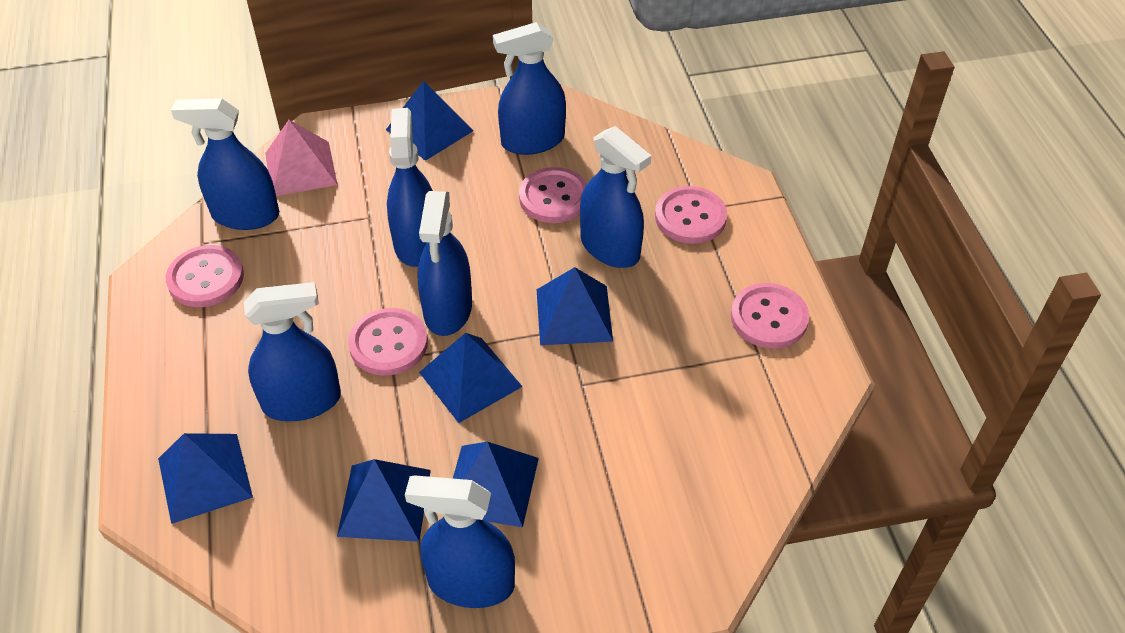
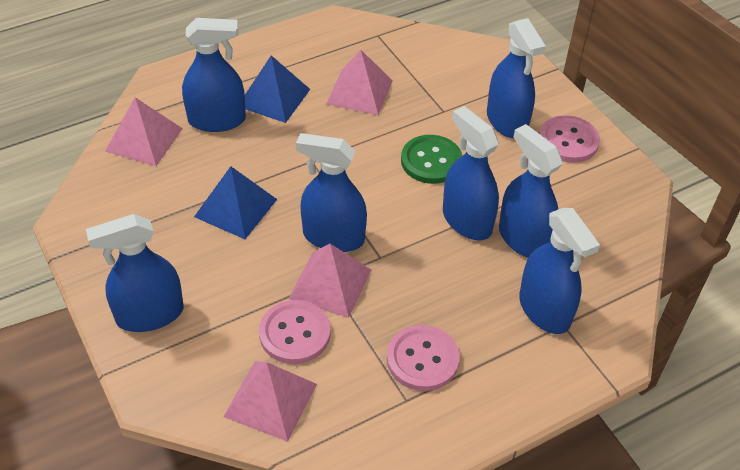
blue pyramid: 6 -> 2
green button: 0 -> 1
pink button: 5 -> 3
pink pyramid: 1 -> 4

